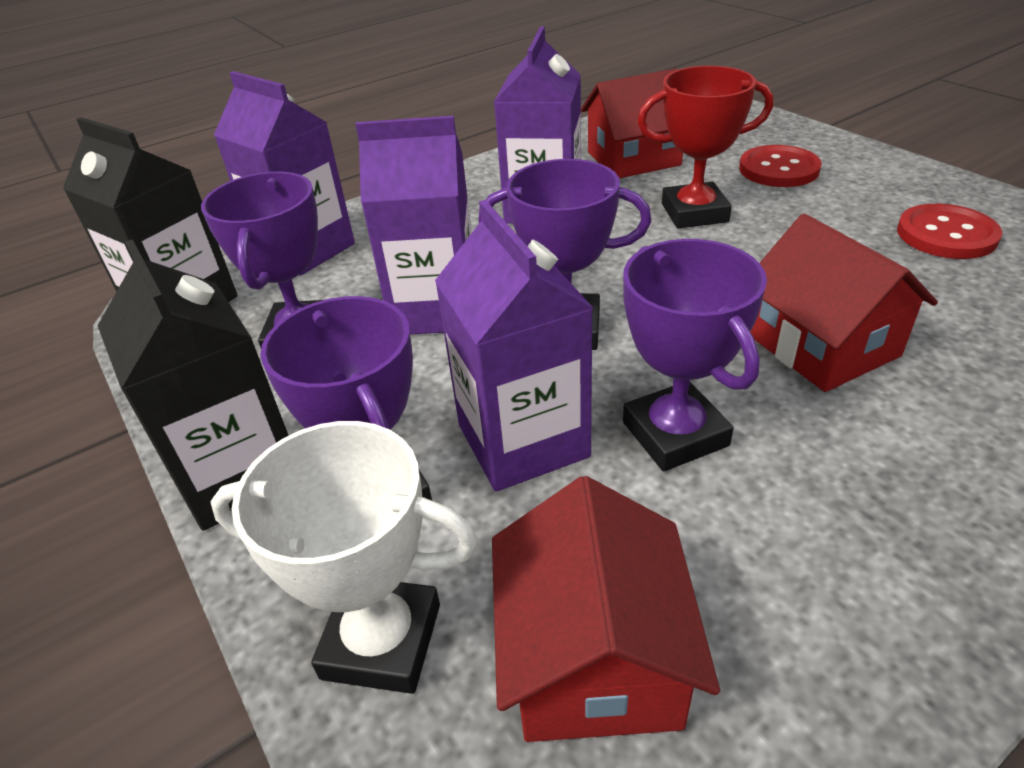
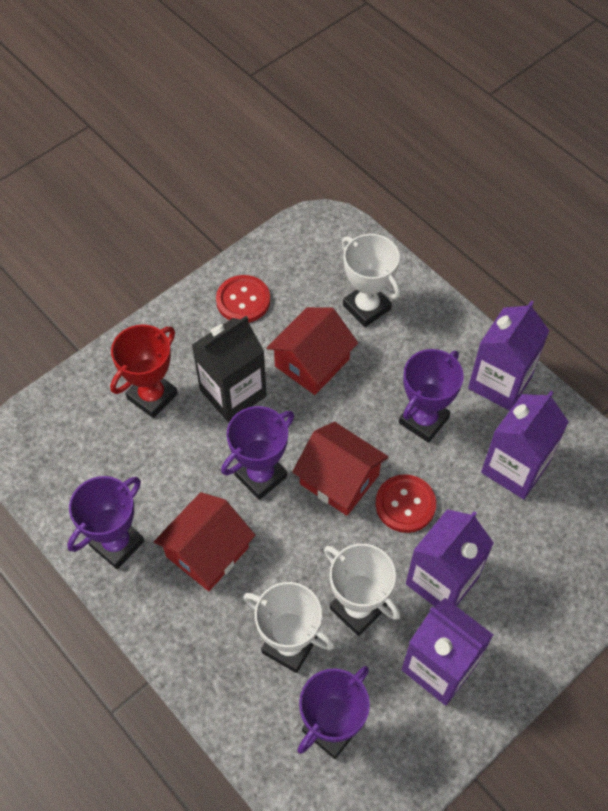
black carton: 2 -> 1
white trophy: 1 -> 3

